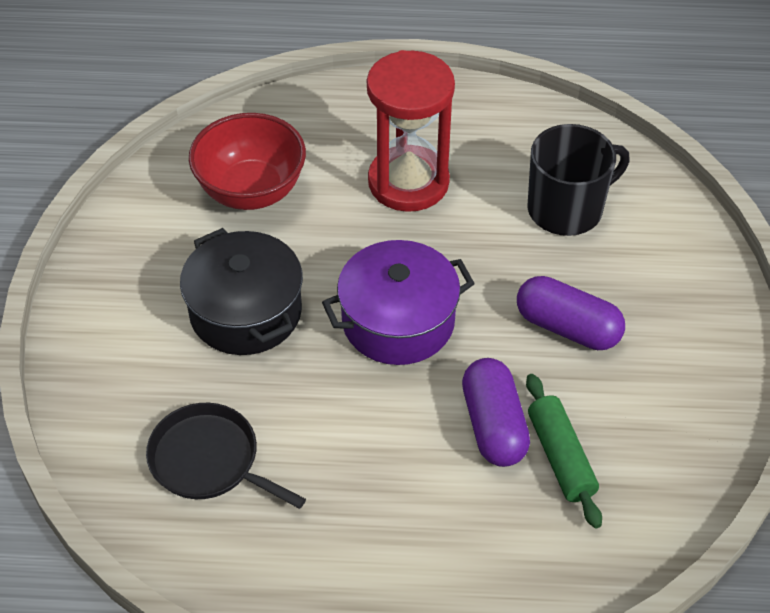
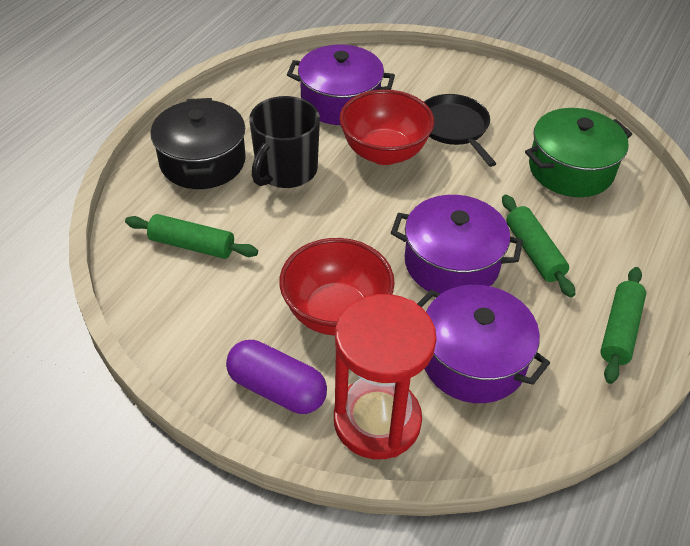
green pot: 0 -> 1
green rolling pin: 1 -> 3
purple capsule: 2 -> 1
purple pot: 1 -> 3
red bowl: 1 -> 2

